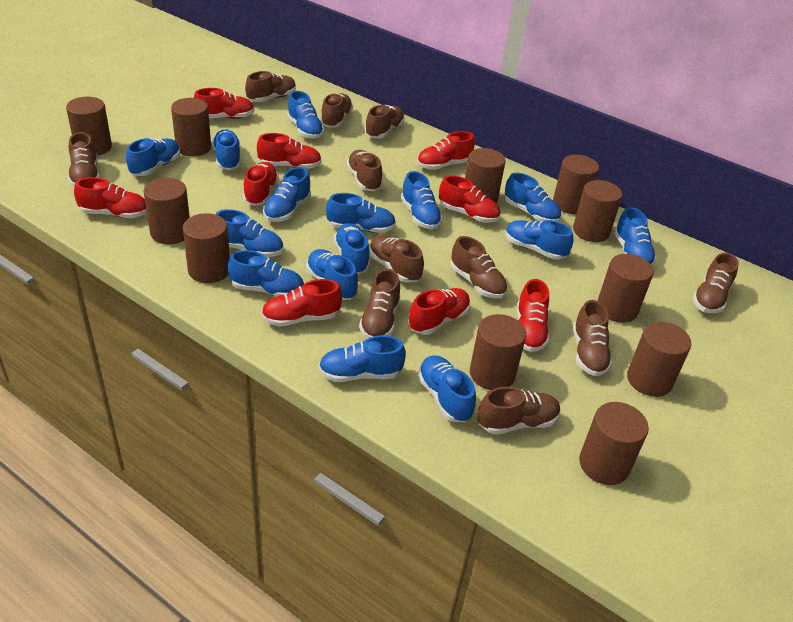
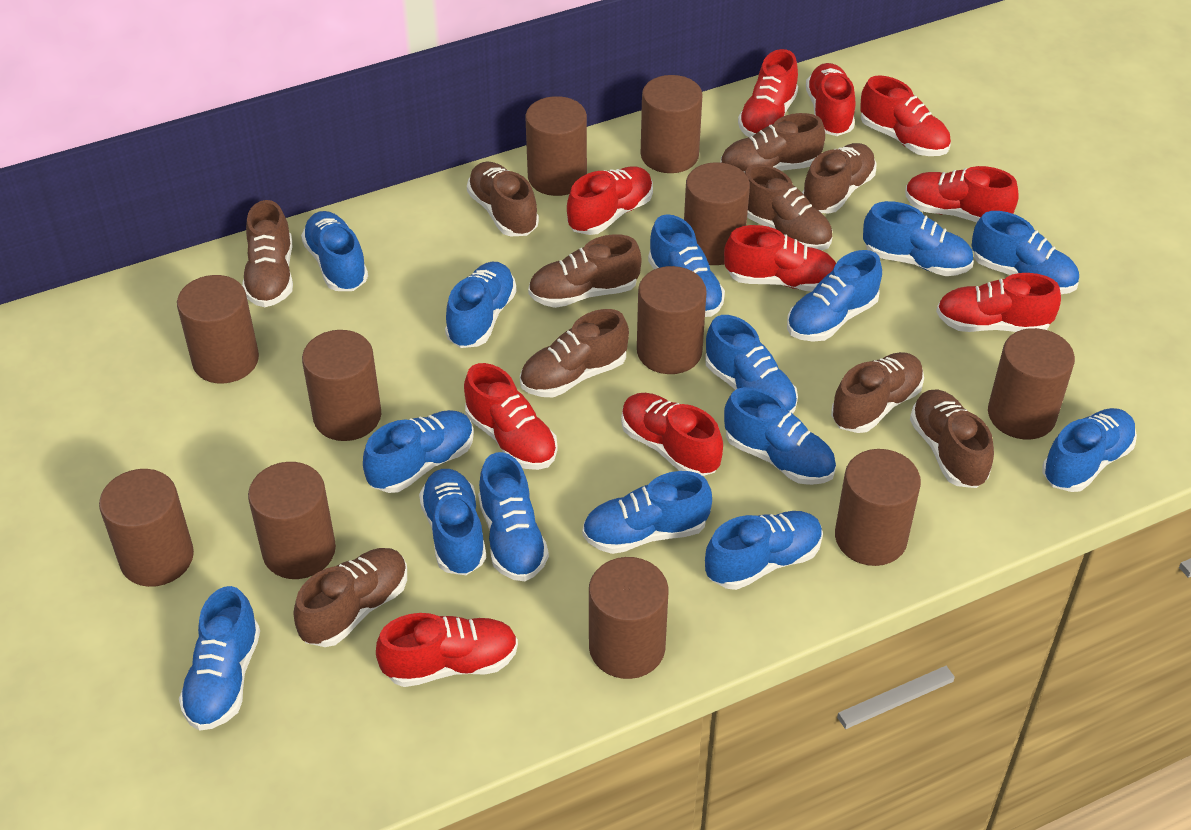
brown shoe: 11 -> 10
red shoe: 9 -> 10

